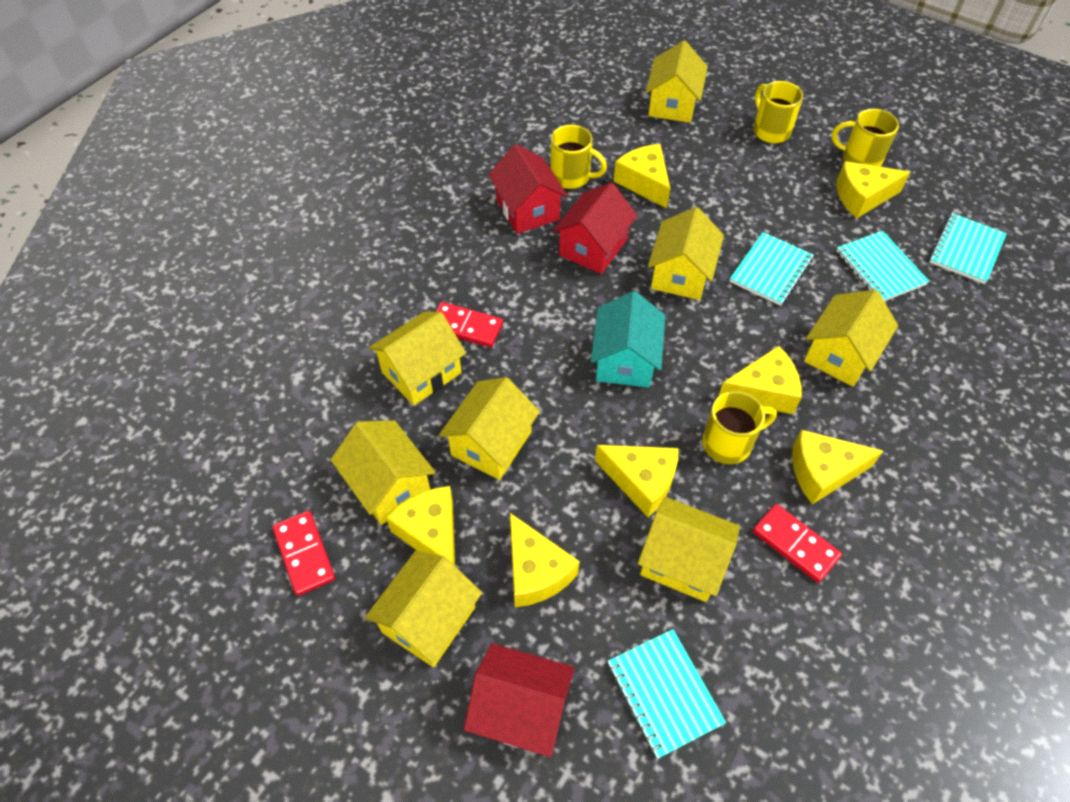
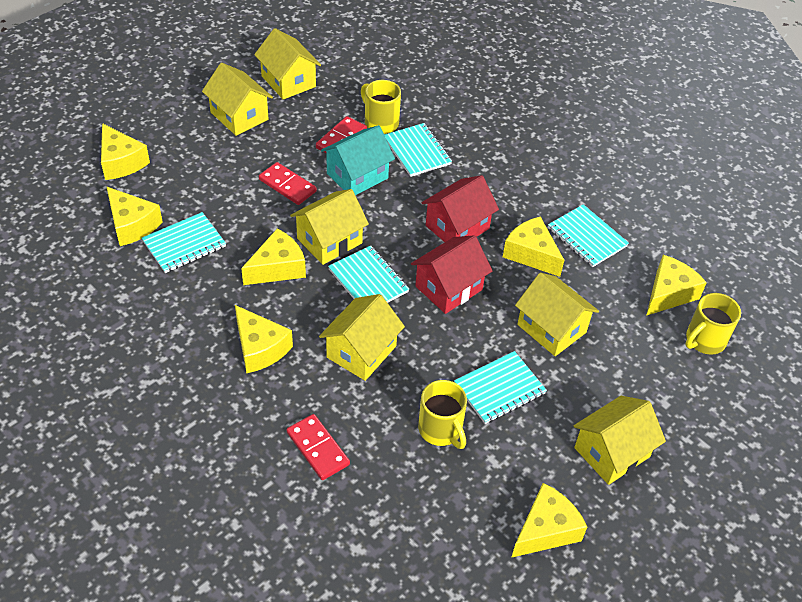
red house: 3 -> 2
turquoise notebook: 4 -> 5
yellow house: 8 -> 6
yellow mug: 4 -> 3

